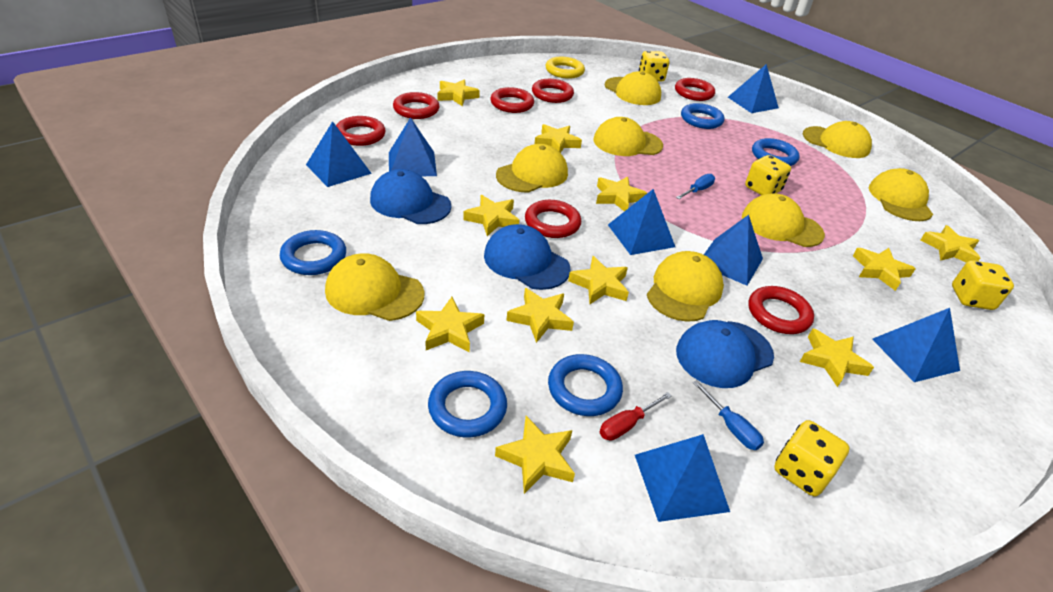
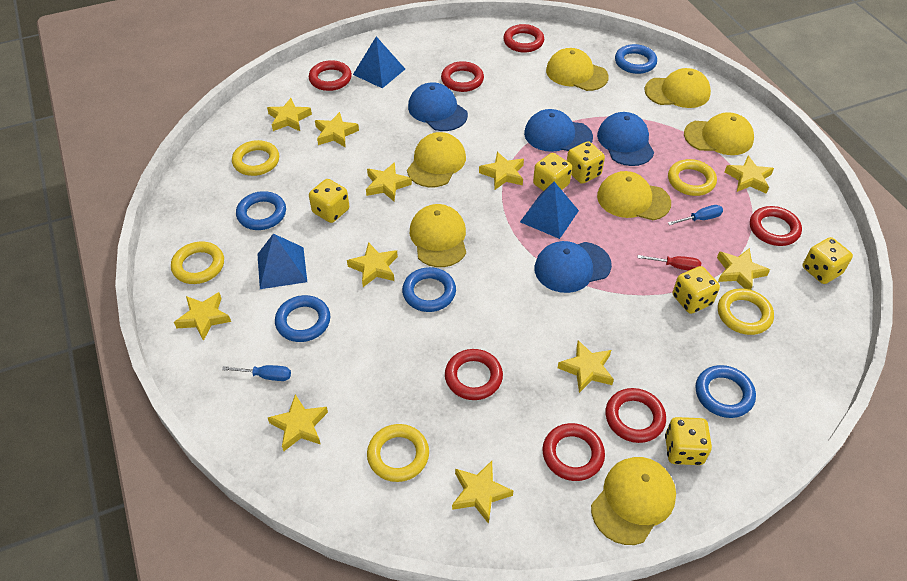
blue cap: 3 -> 4
blue pyramid: 7 -> 3
yellow cap: 8 -> 7
yellow dice: 4 -> 6
yellow ring: 1 -> 5

